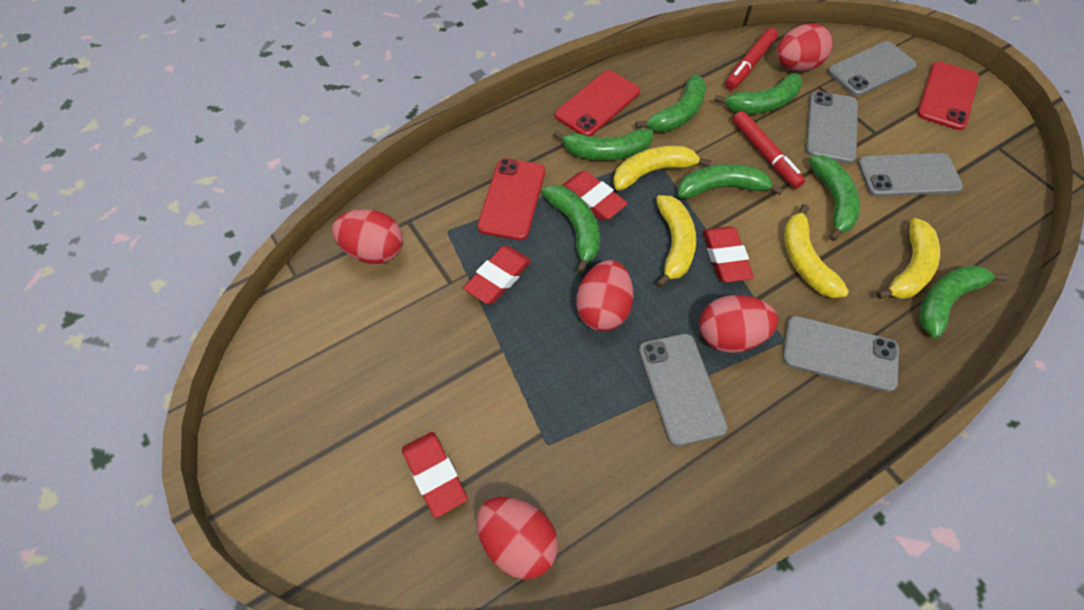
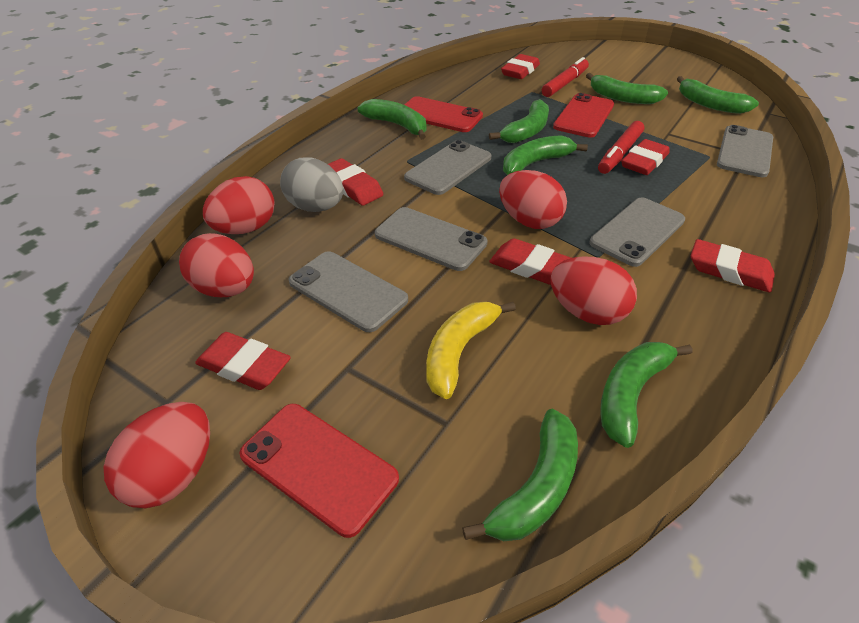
grey egg: 0 -> 1
red eraser: 4 -> 6
yellow banana: 4 -> 1

